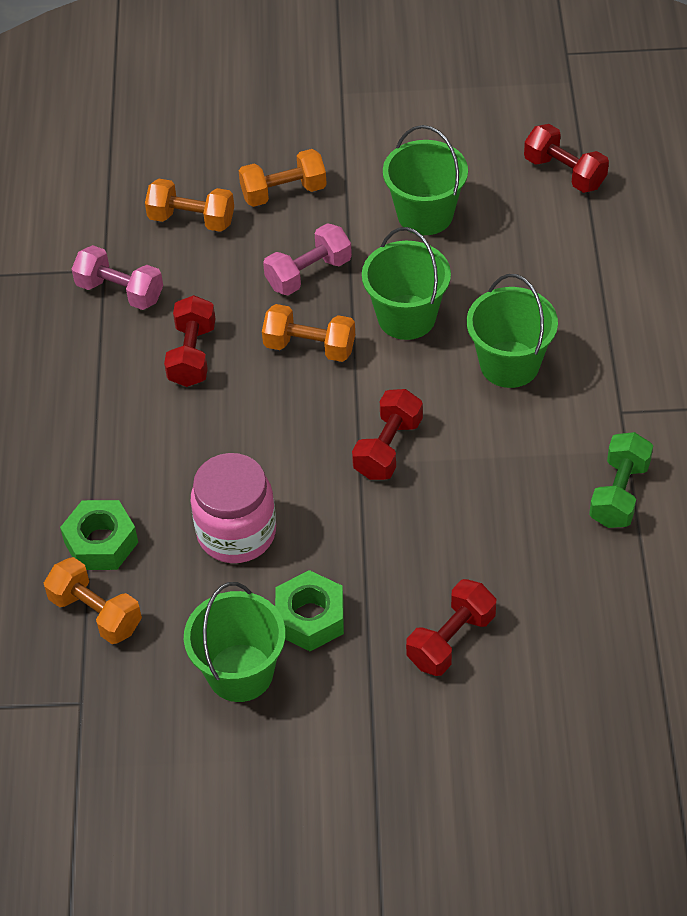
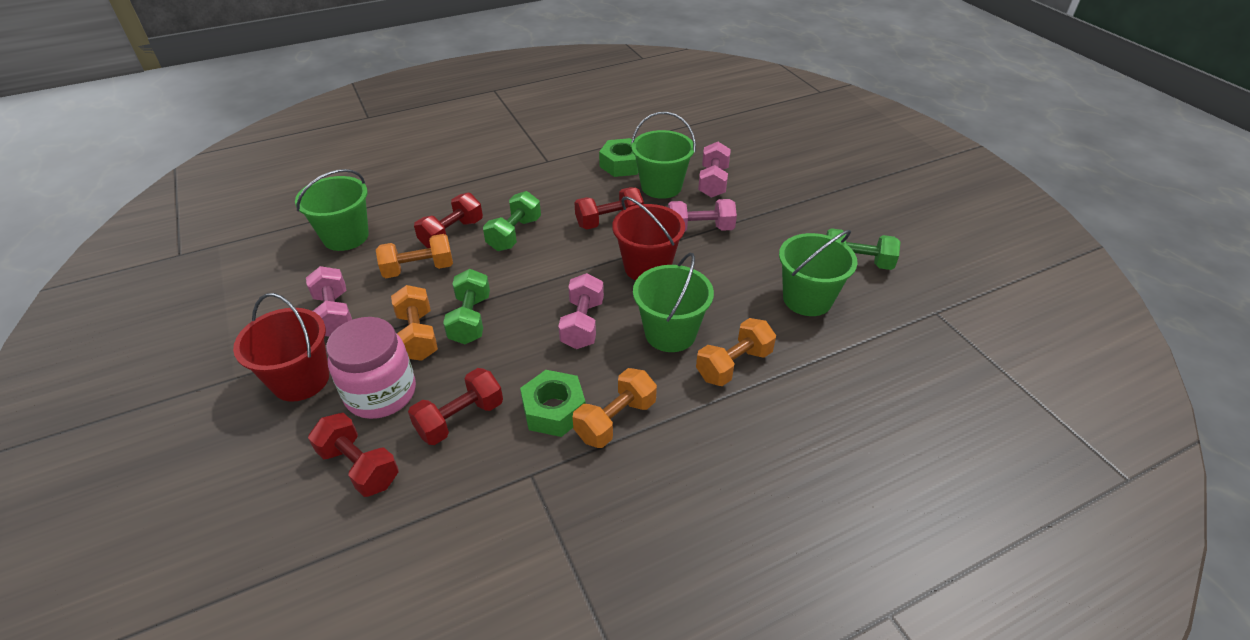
green dumbbell: 1 -> 3
pink dumbbell: 2 -> 4
red bucket: 0 -> 2

